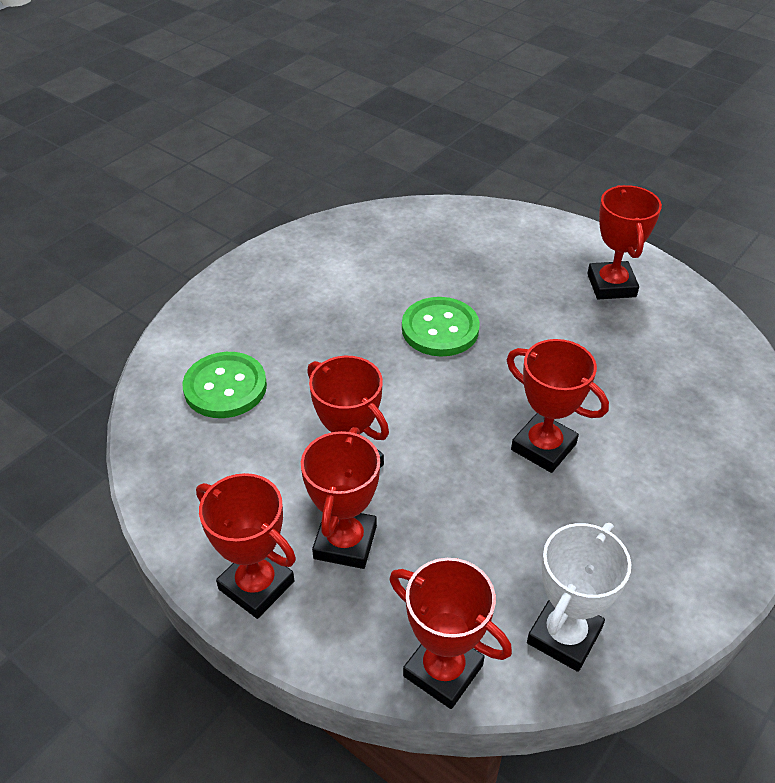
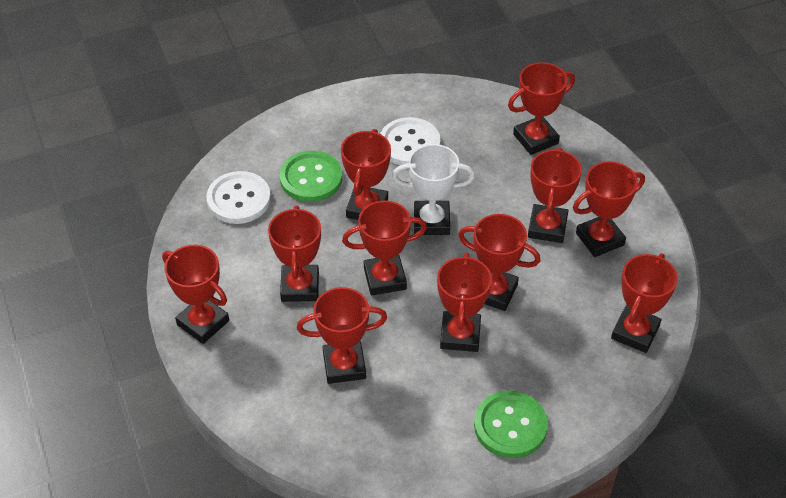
red trophy: 6 -> 11
white button: 0 -> 2

